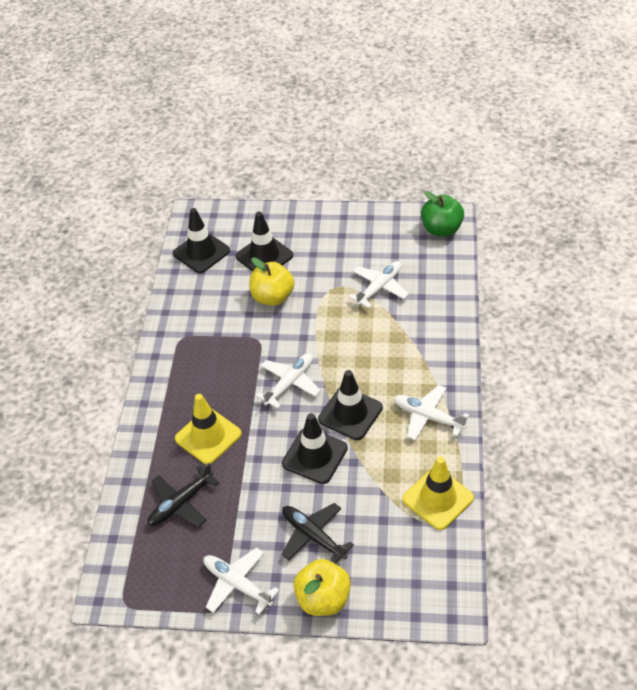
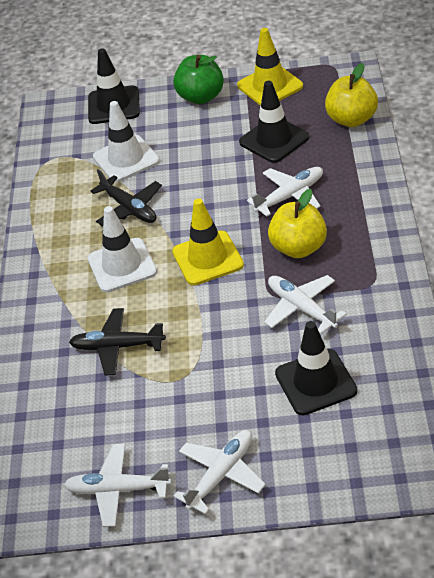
black traffic cone: 4 -> 3
white traffic cone: 0 -> 2

